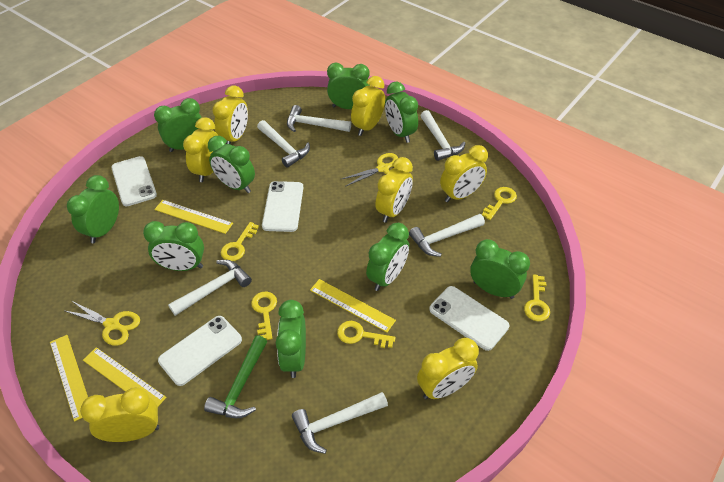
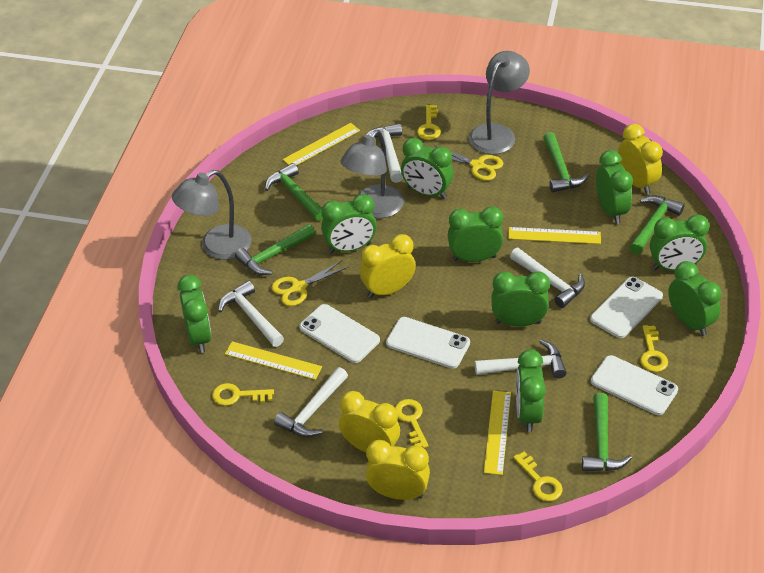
green hammer: 1 -> 5
grey lamp: 0 -> 3
white hammer: 6 -> 5
yellow clock: 7 -> 4

